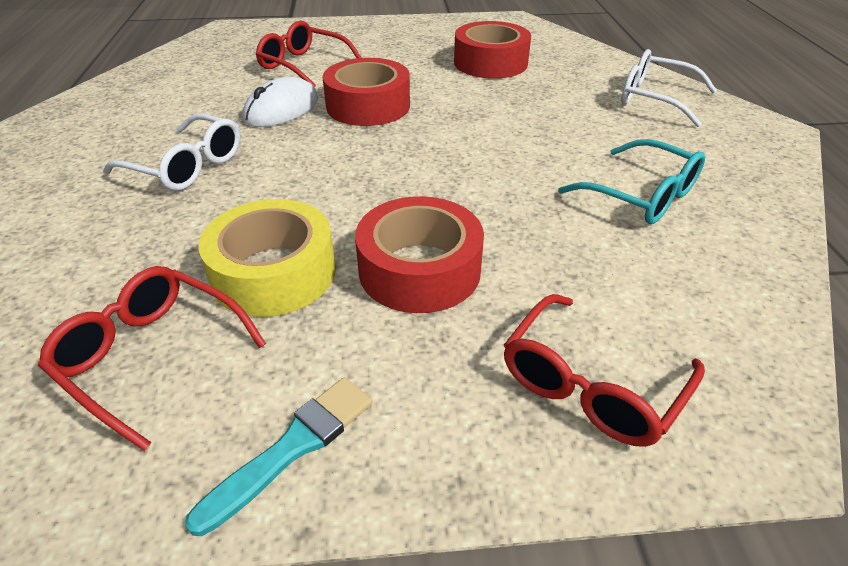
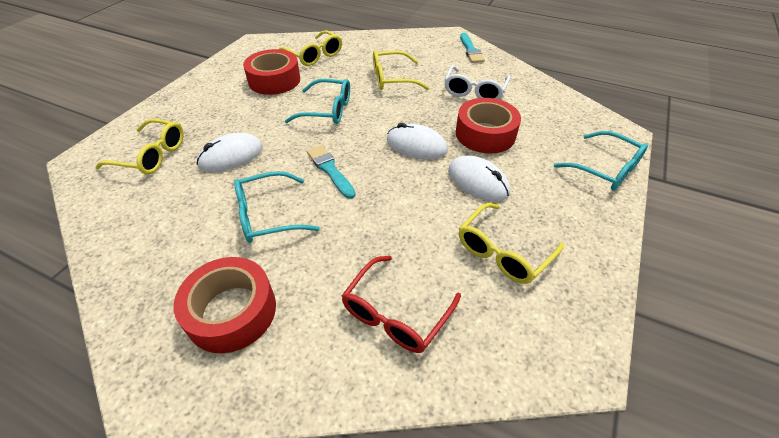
red glasses: 3 -> 1
turquoise brush: 1 -> 2
turquoise glasses: 1 -> 3
white glasses: 2 -> 1
white mouse: 1 -> 3
yellow glasses: 0 -> 4
yellow tape: 1 -> 0

